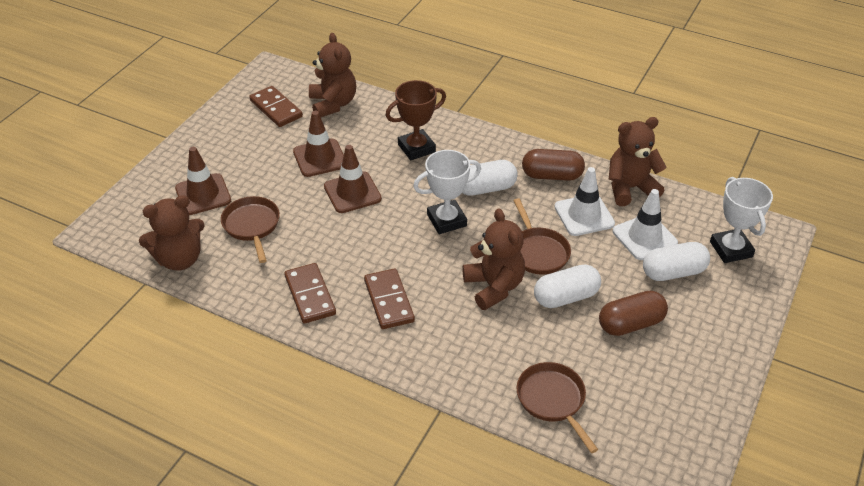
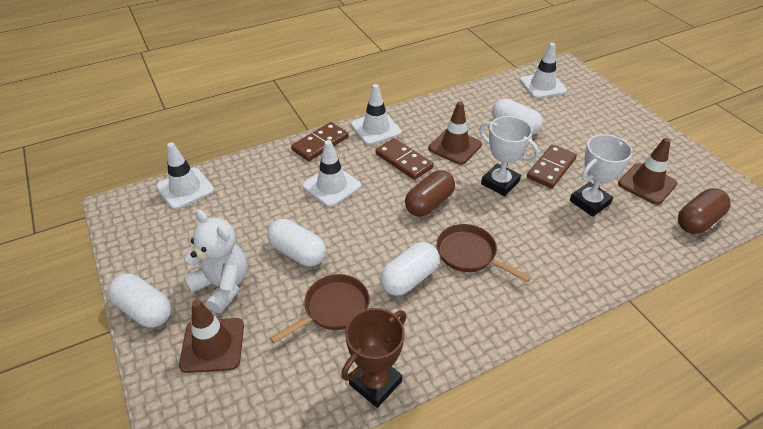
brown pan: 3 -> 2
brown teddy bear: 4 -> 0
white capsule: 3 -> 4
white teddy bear: 0 -> 1
white traffic cone: 2 -> 4

